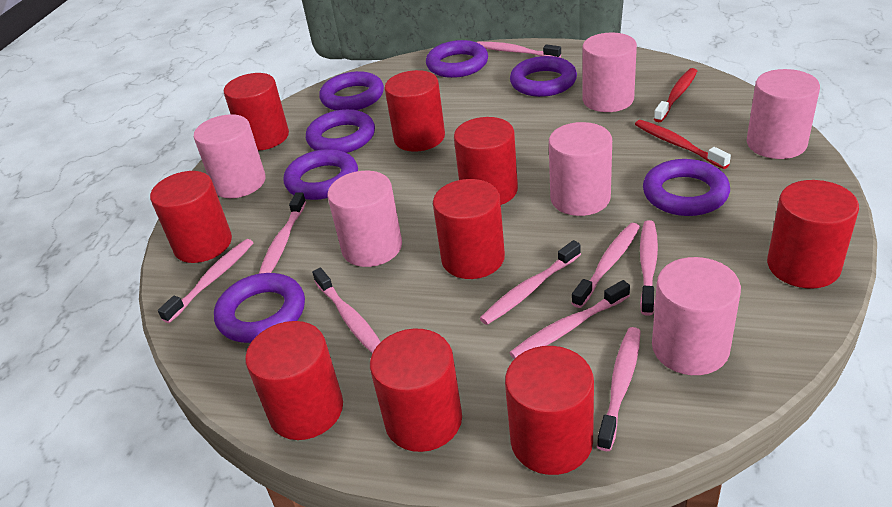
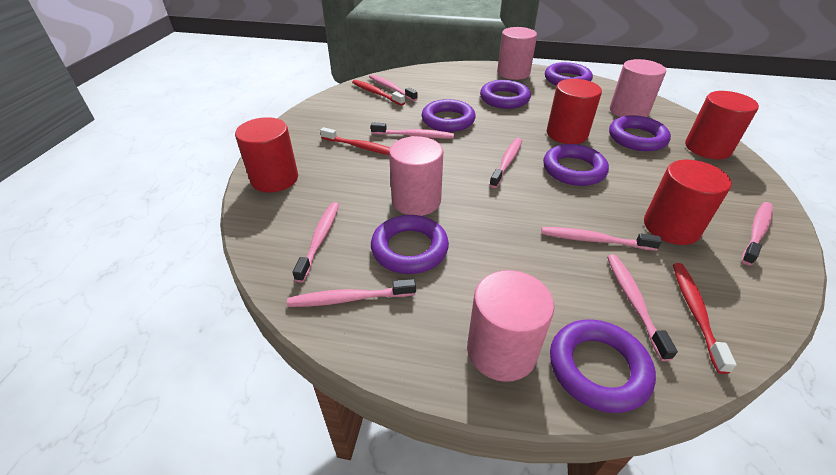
pink cylinder: 6 -> 4
pink toothbrush: 9 -> 8
red cylinder: 9 -> 4
red toothbrush: 2 -> 3

